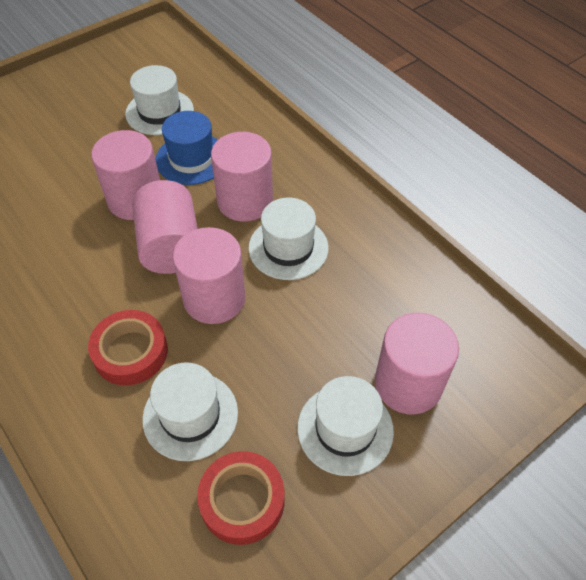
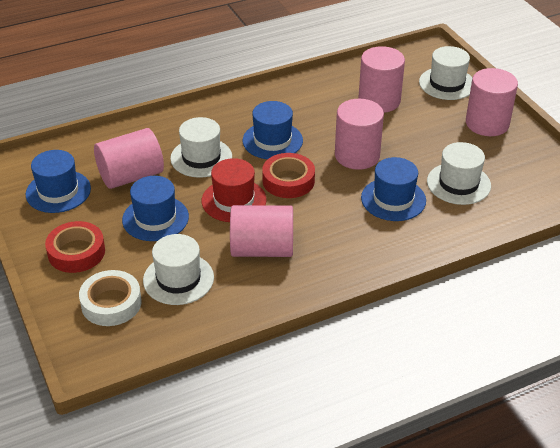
blue hat: 1 -> 4
red hat: 0 -> 1
white tape: 0 -> 1

